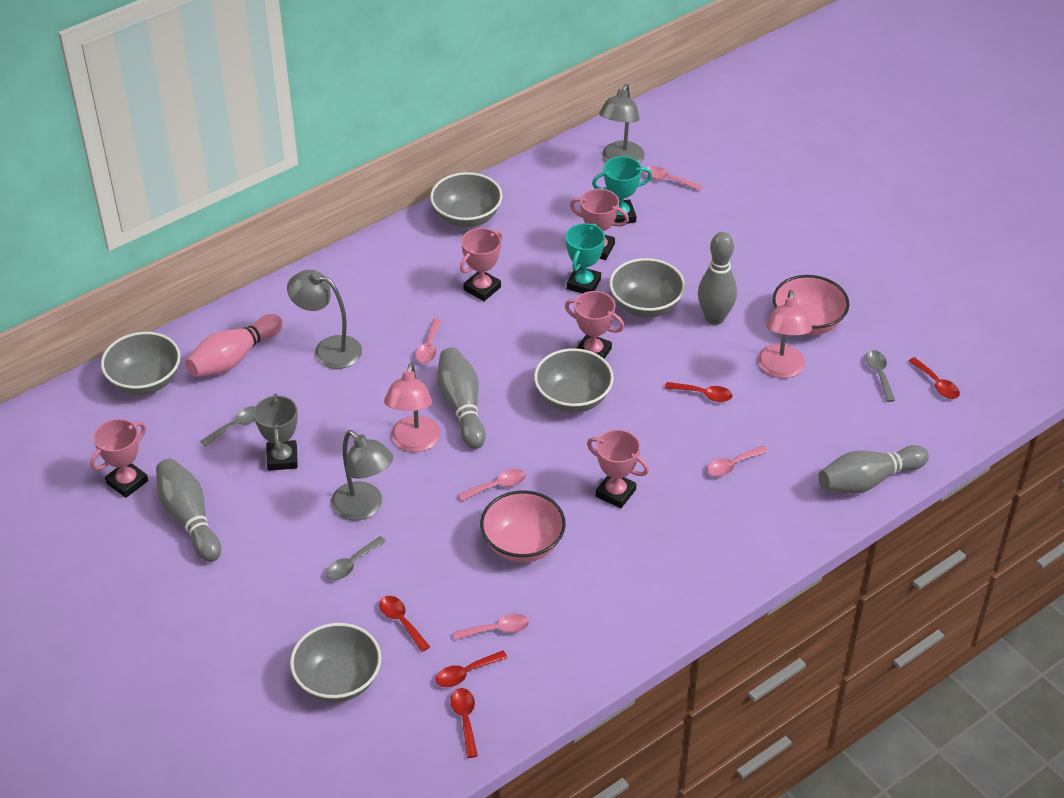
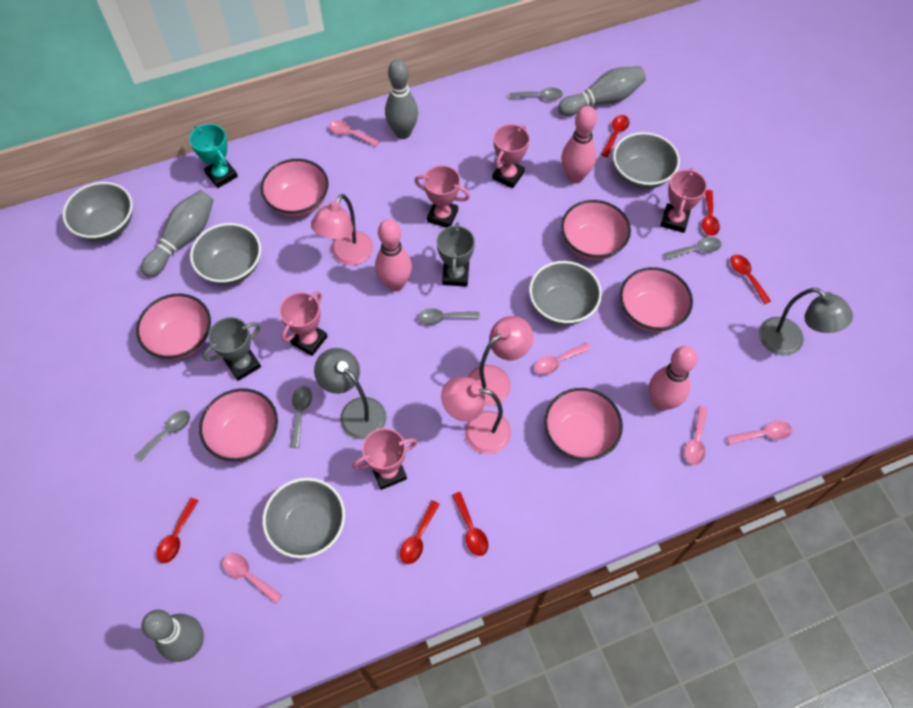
grey lamp: 3 -> 2
grey spoon: 3 -> 5
grey trophy: 1 -> 2
pink bowl: 2 -> 6
pink bowling pin: 1 -> 3
pink lamp: 2 -> 3
red spoon: 5 -> 6
turquoise trophy: 2 -> 1

